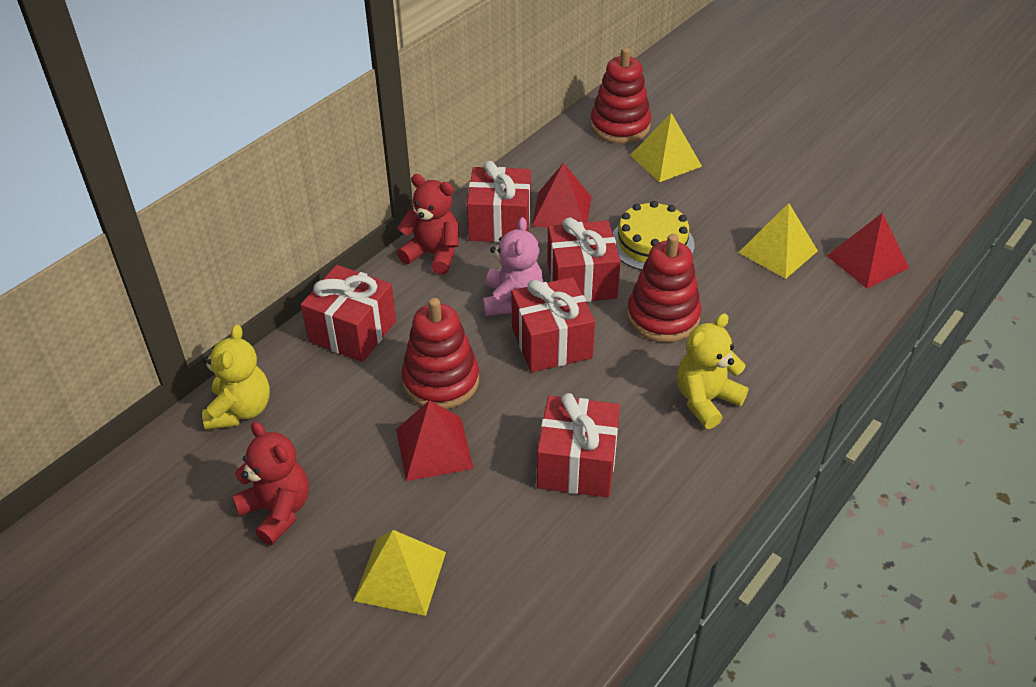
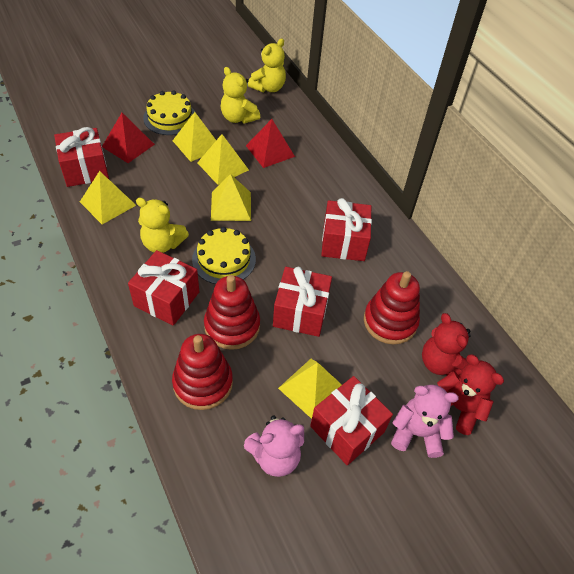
pink teddy bear: 1 -> 2
red pyramid: 3 -> 2
yellow cake: 1 -> 2
yellow pyramid: 3 -> 5
yellow teddy bear: 2 -> 3

